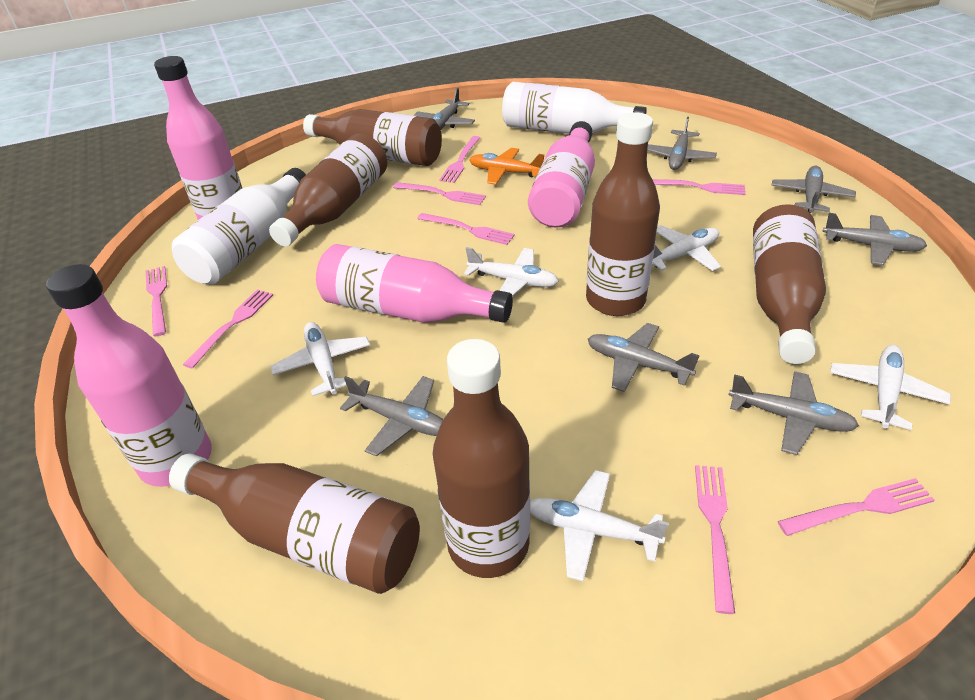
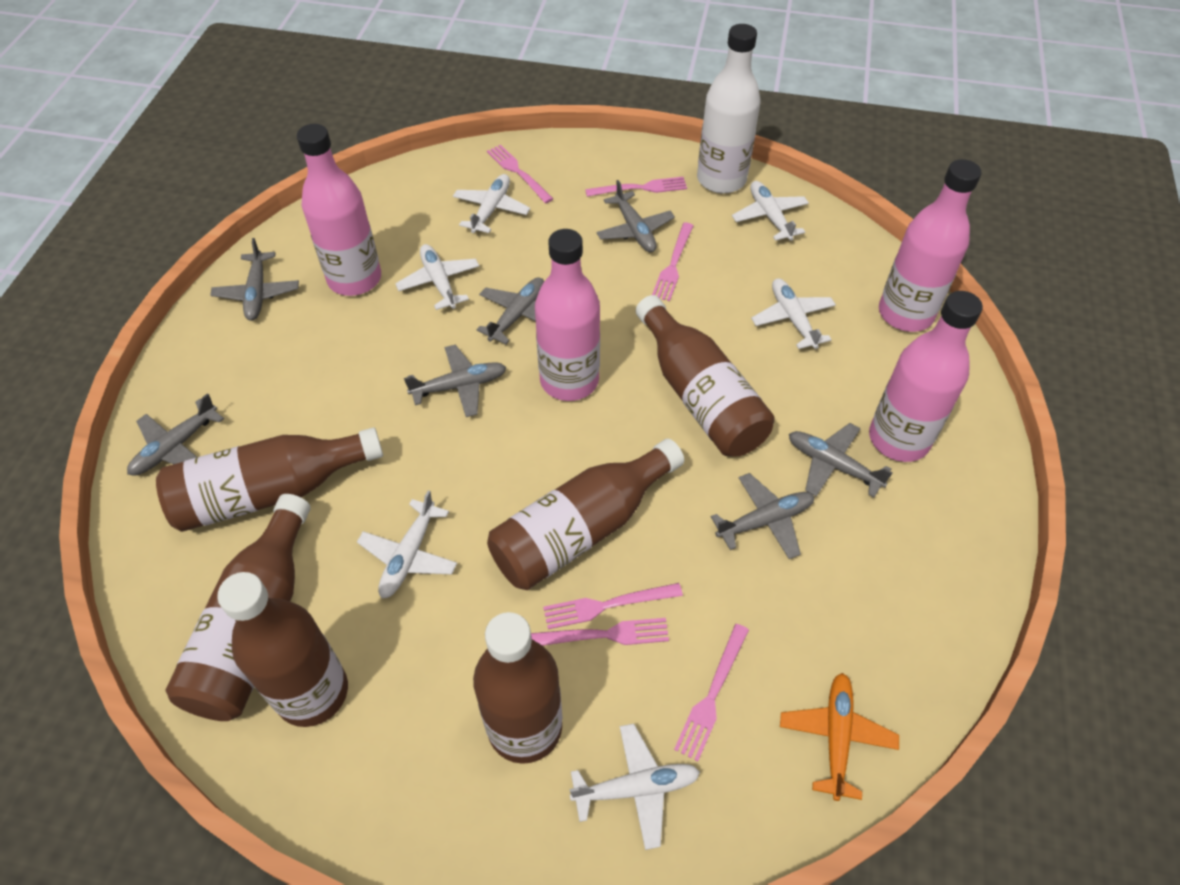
pink fork: 8 -> 6
white bottle: 2 -> 1
white plane: 5 -> 6

